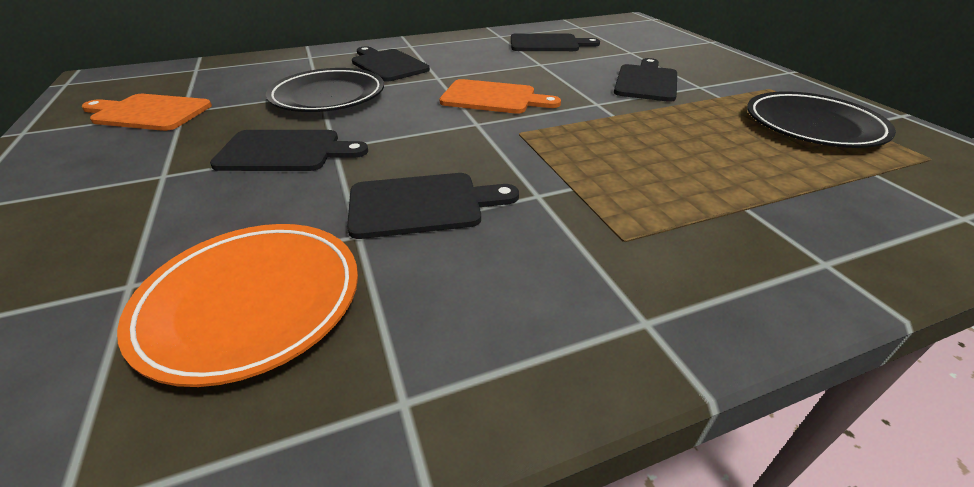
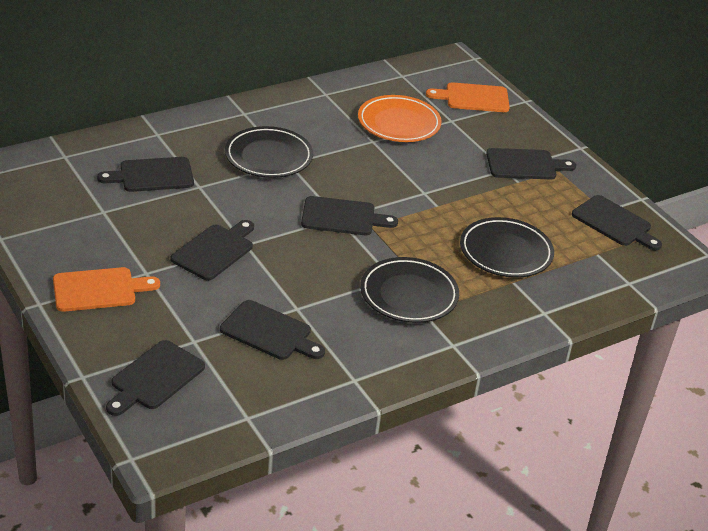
black cutting board: 5 -> 7
black plate: 2 -> 3

